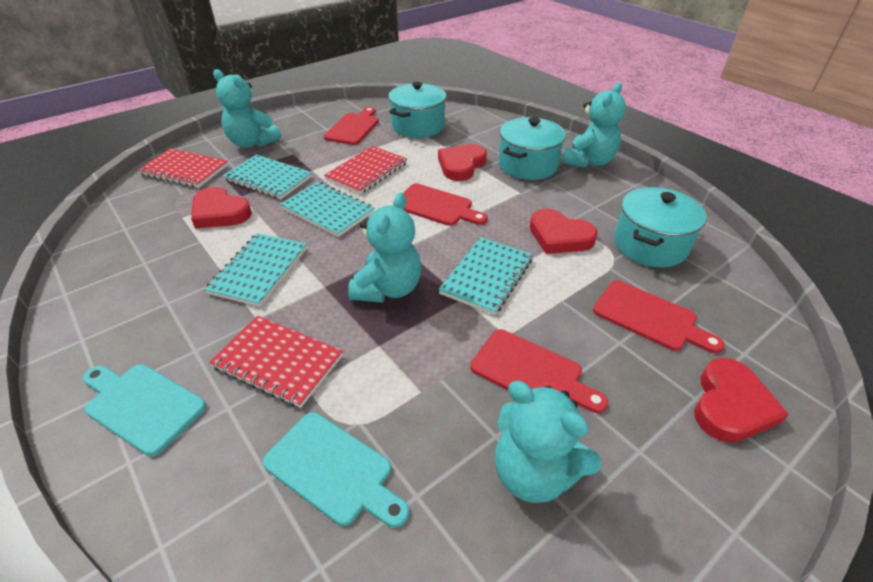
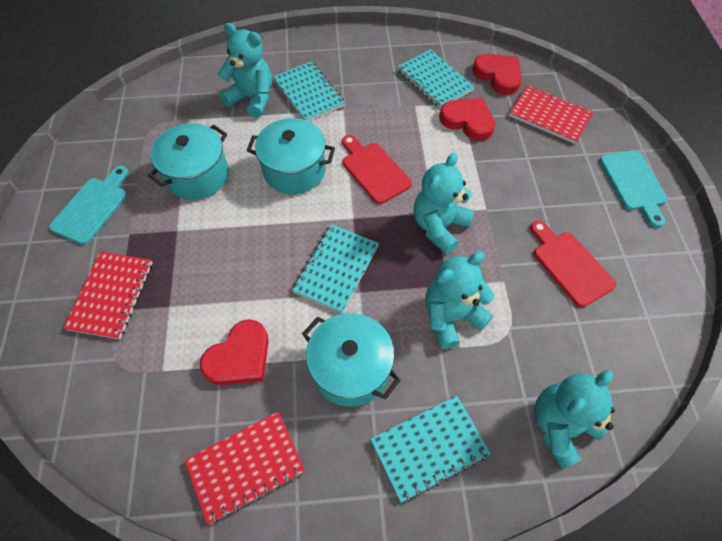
red cutting board: 4 -> 2
red heart: 4 -> 3

